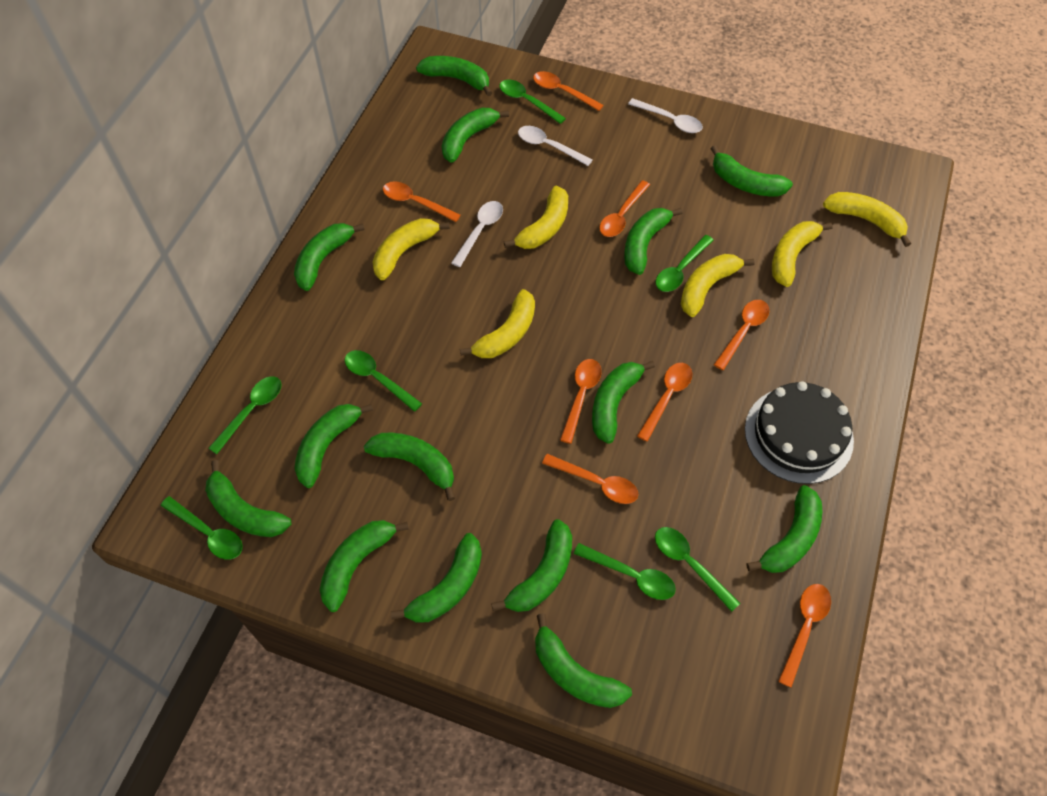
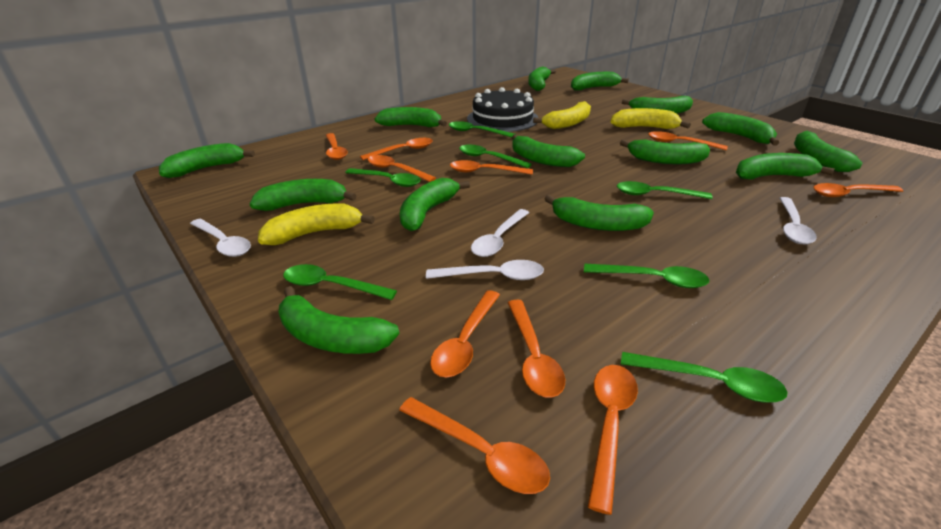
orange spoon: 8 -> 10
white spoon: 3 -> 4
yellow banana: 6 -> 3

